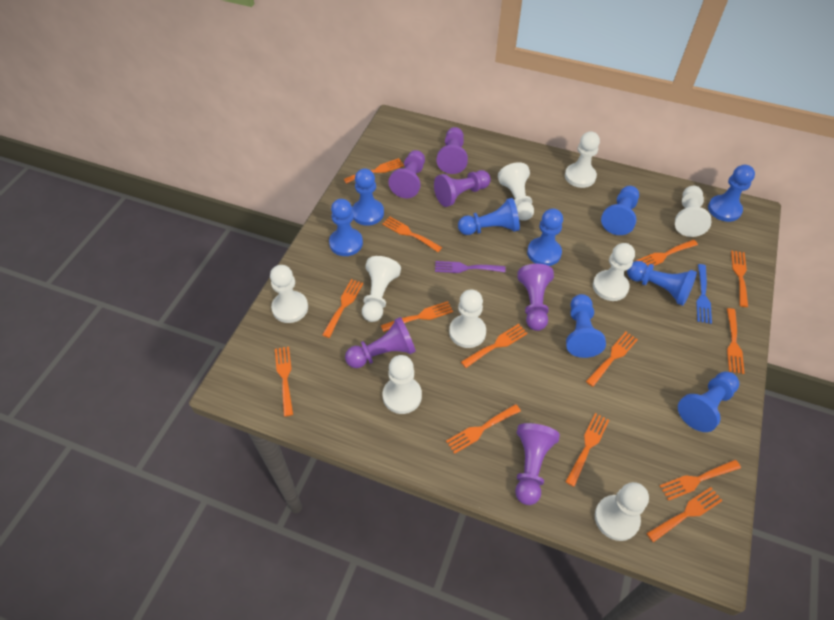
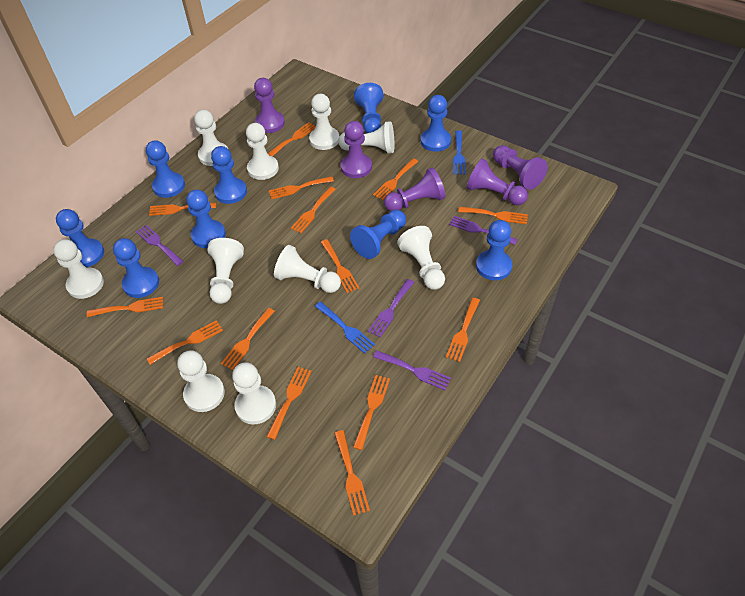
blue fork: 1 -> 2
purple fork: 1 -> 4
purple pawn: 6 -> 5
white pawn: 9 -> 10

